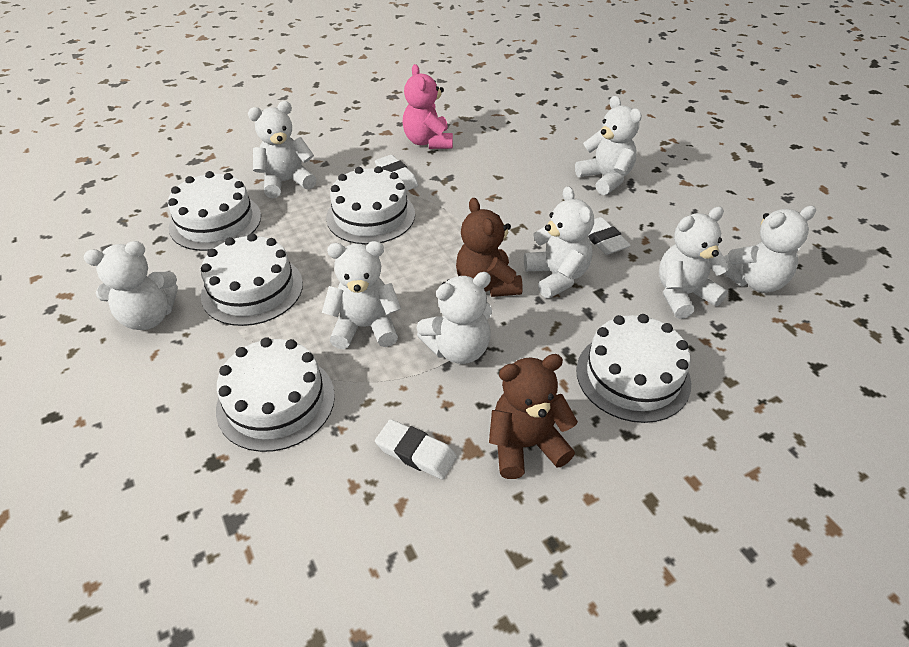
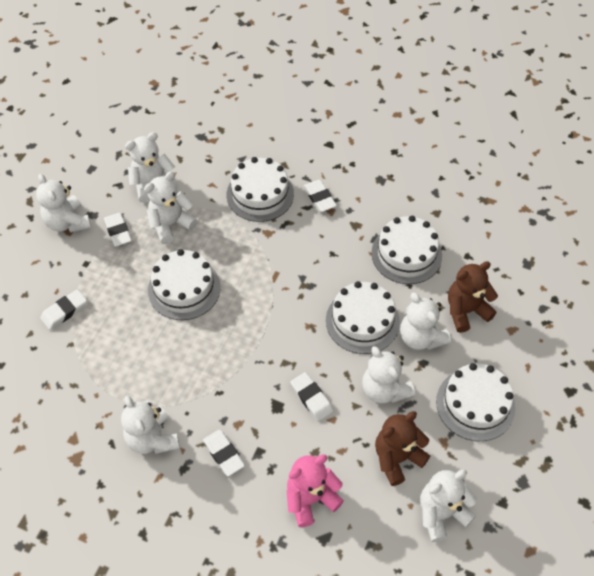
white eraser: 3 -> 5
white teddy bear: 8 -> 7

